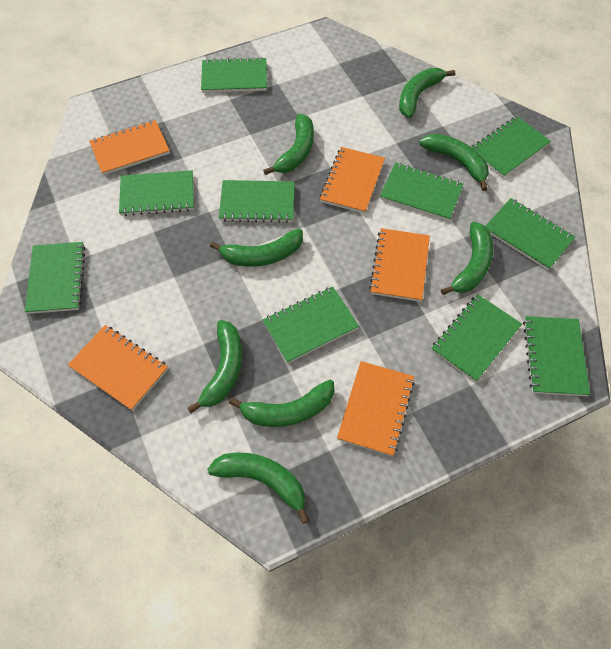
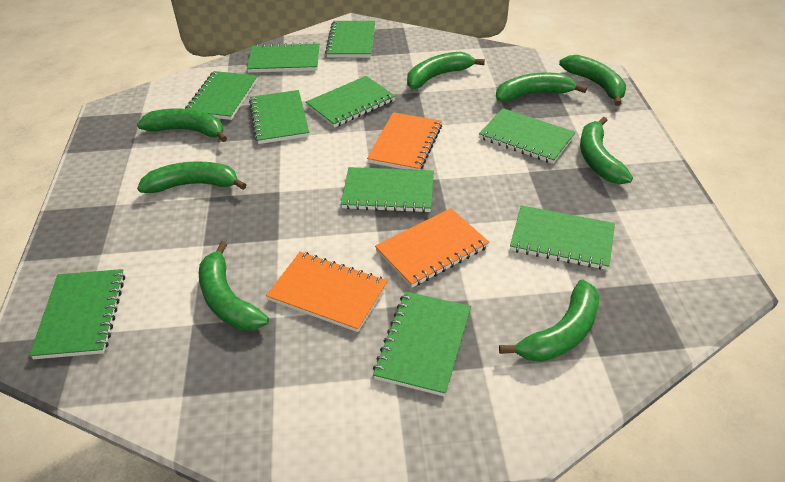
orange notebook: 5 -> 3

